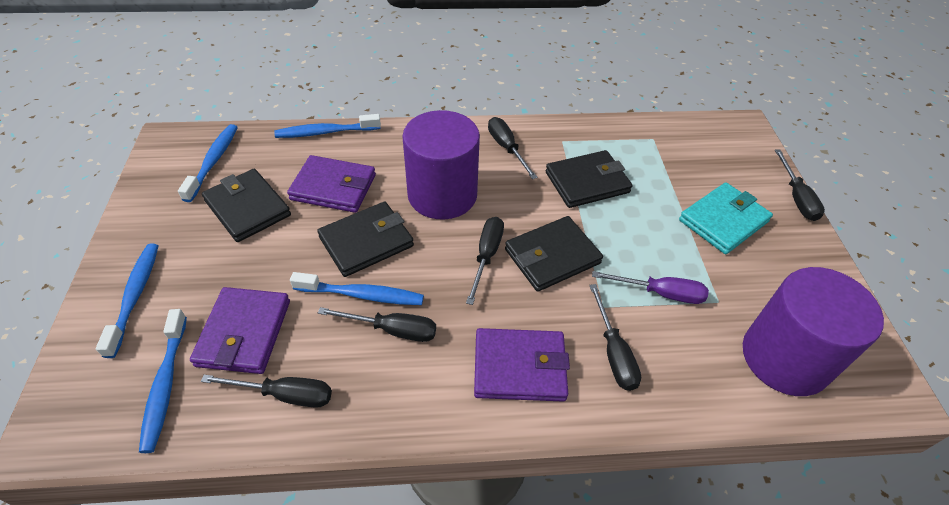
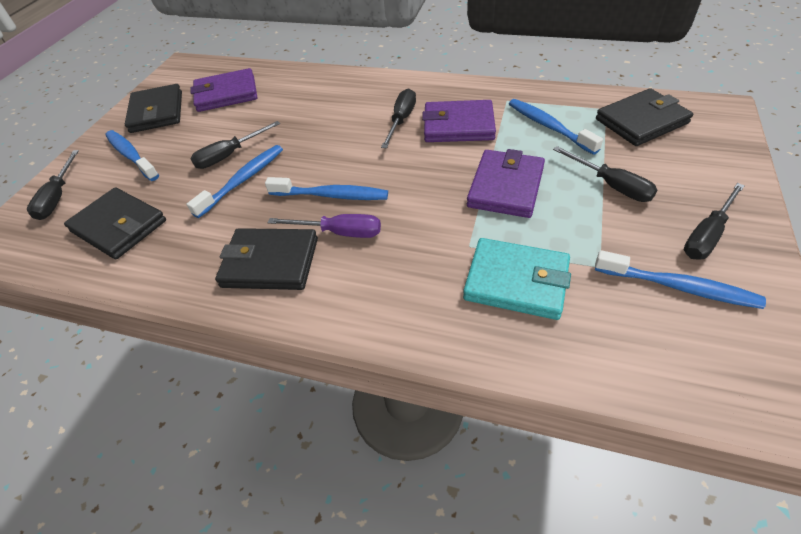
black screwdriver: 6 -> 5
purple cylinder: 2 -> 0

